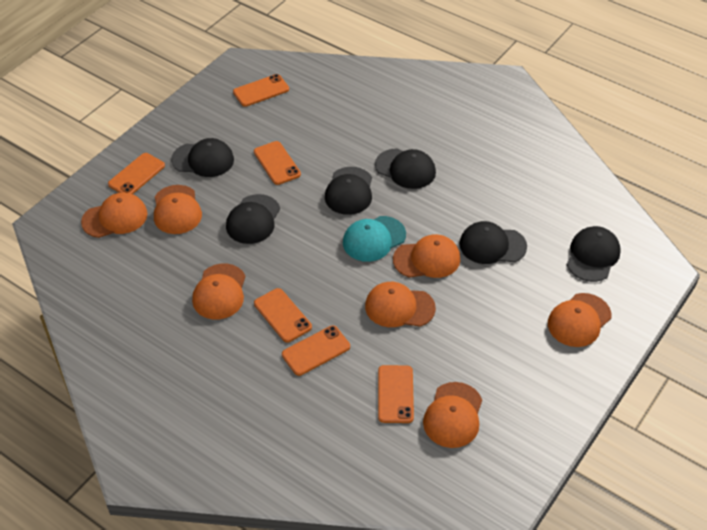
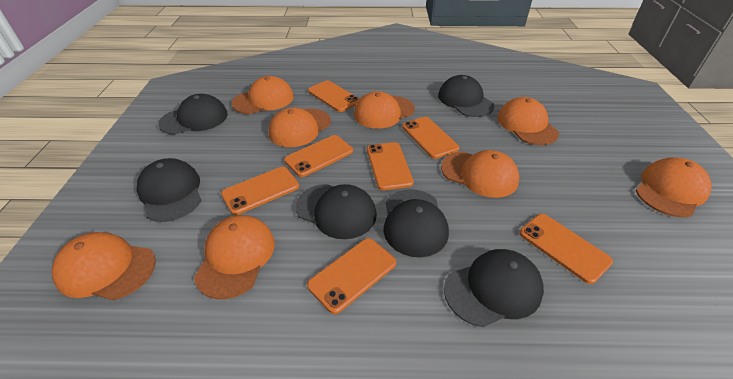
orange cap: 7 -> 8
orange phone: 6 -> 7
turquoise cap: 1 -> 0

